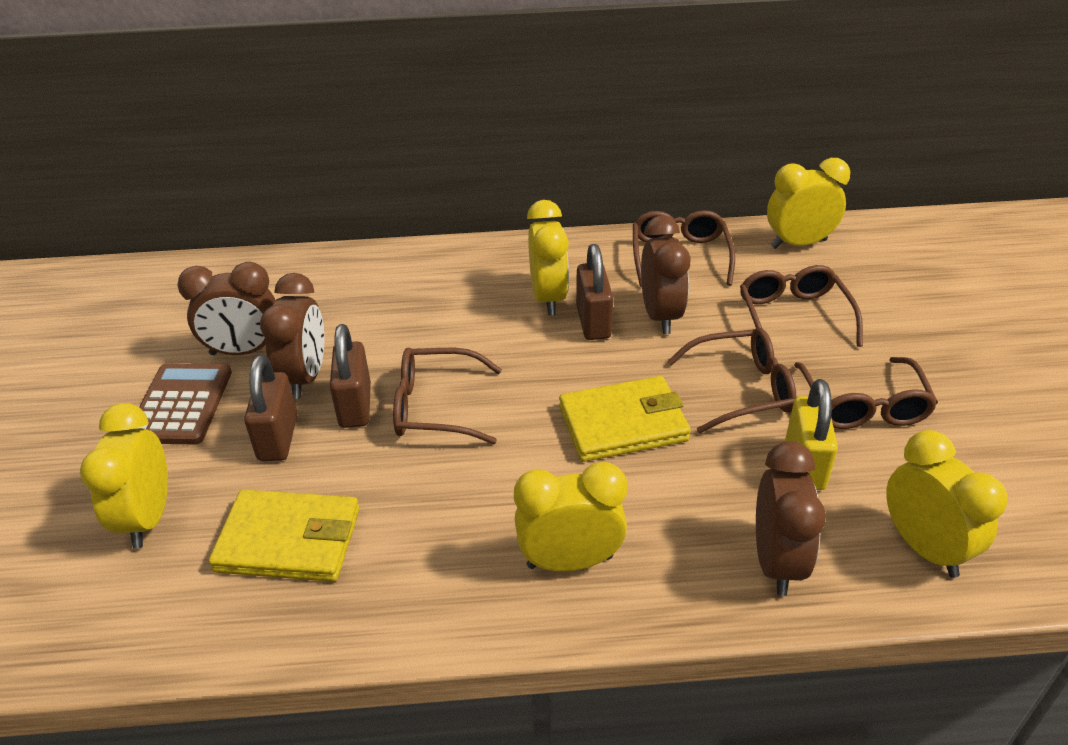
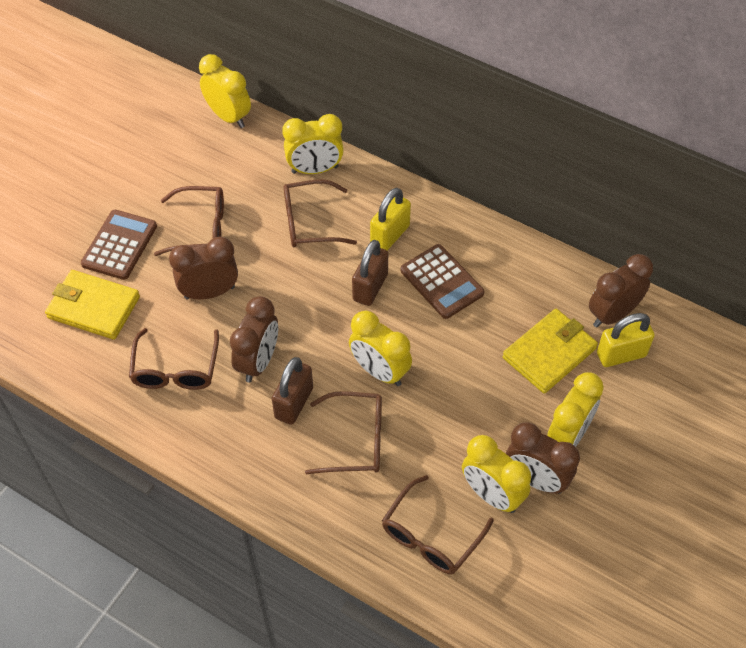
brown calculator: 1 -> 2
brown padlock: 3 -> 2
yellow padlock: 1 -> 2

